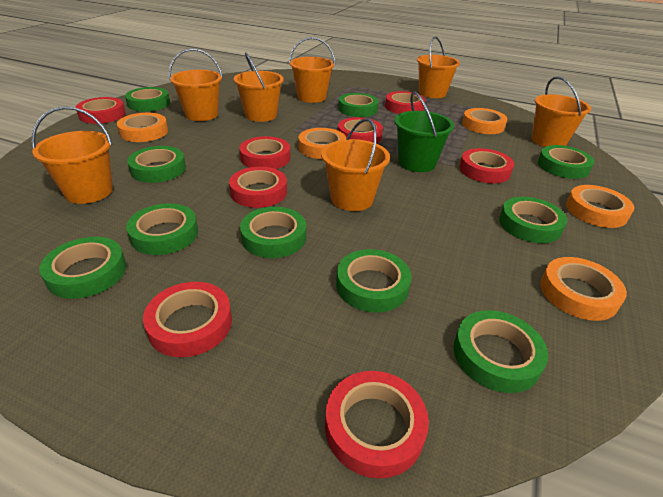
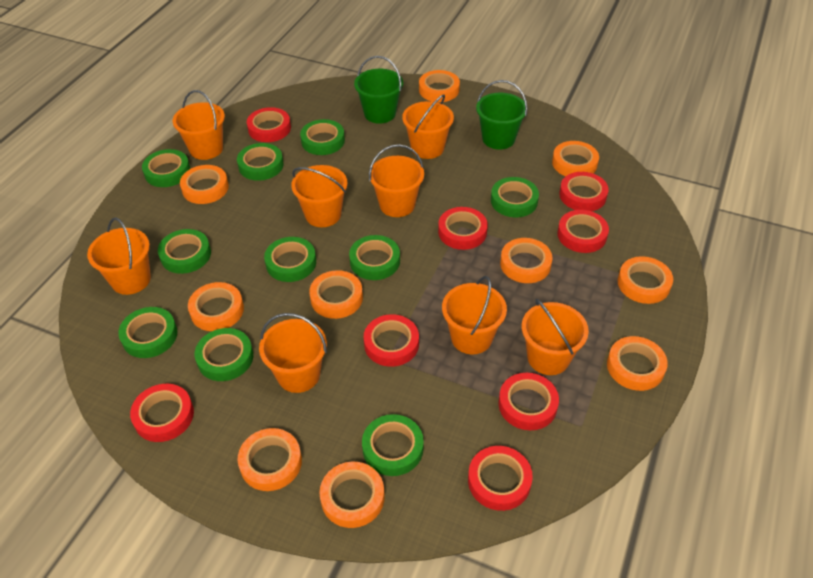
green bucket: 1 -> 2
orange bucket: 7 -> 8
orange tape: 5 -> 10

